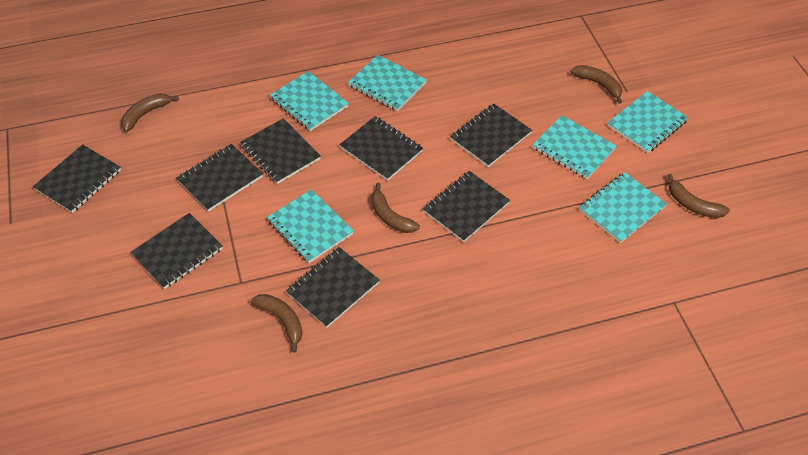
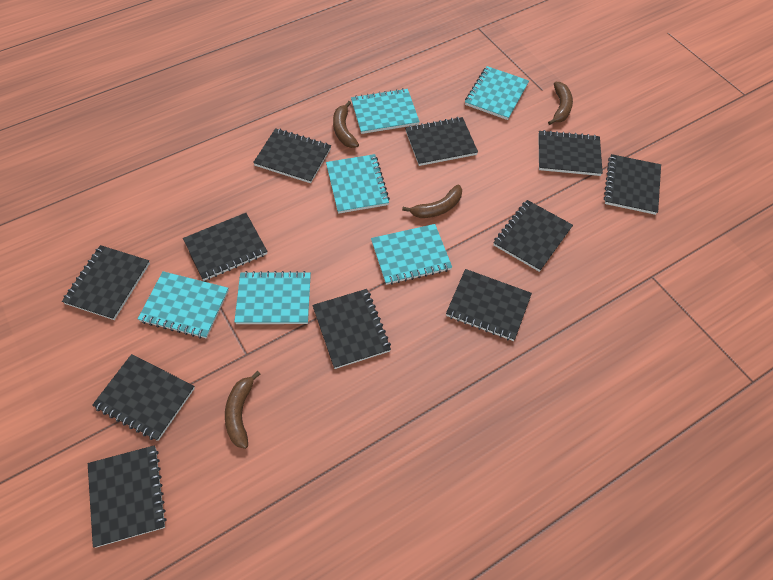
black notebook: 8 -> 11
brown banana: 5 -> 4

